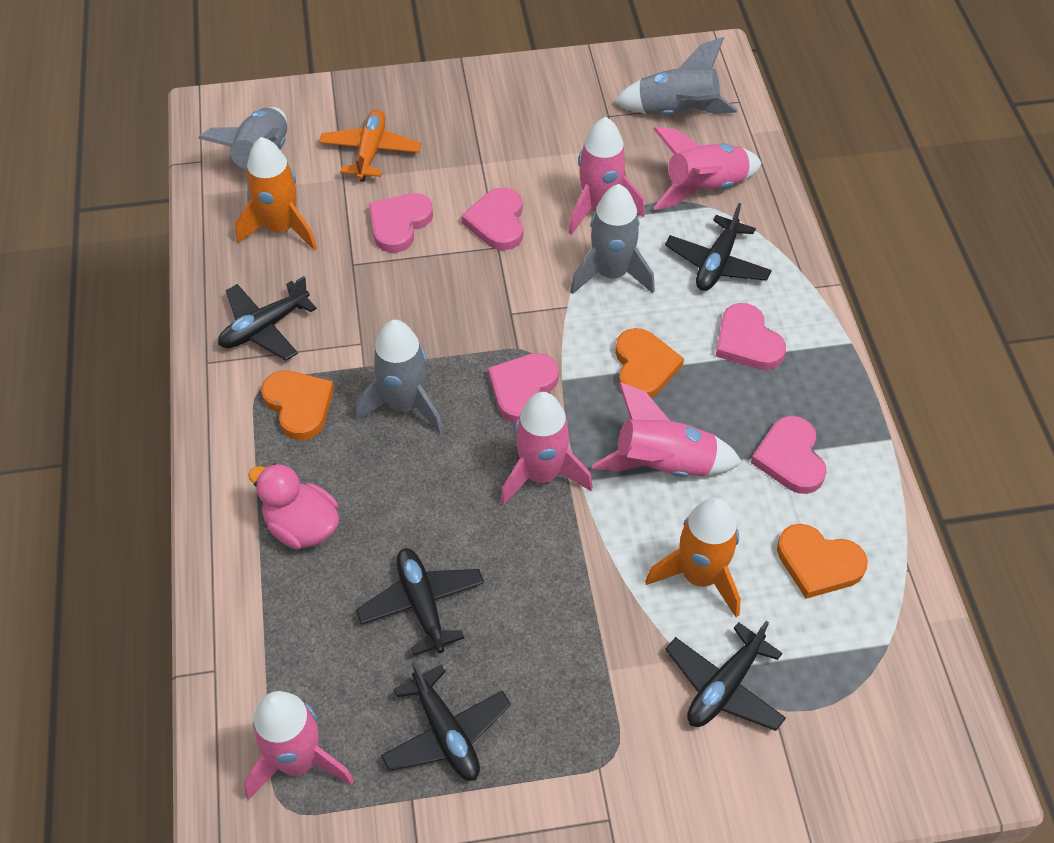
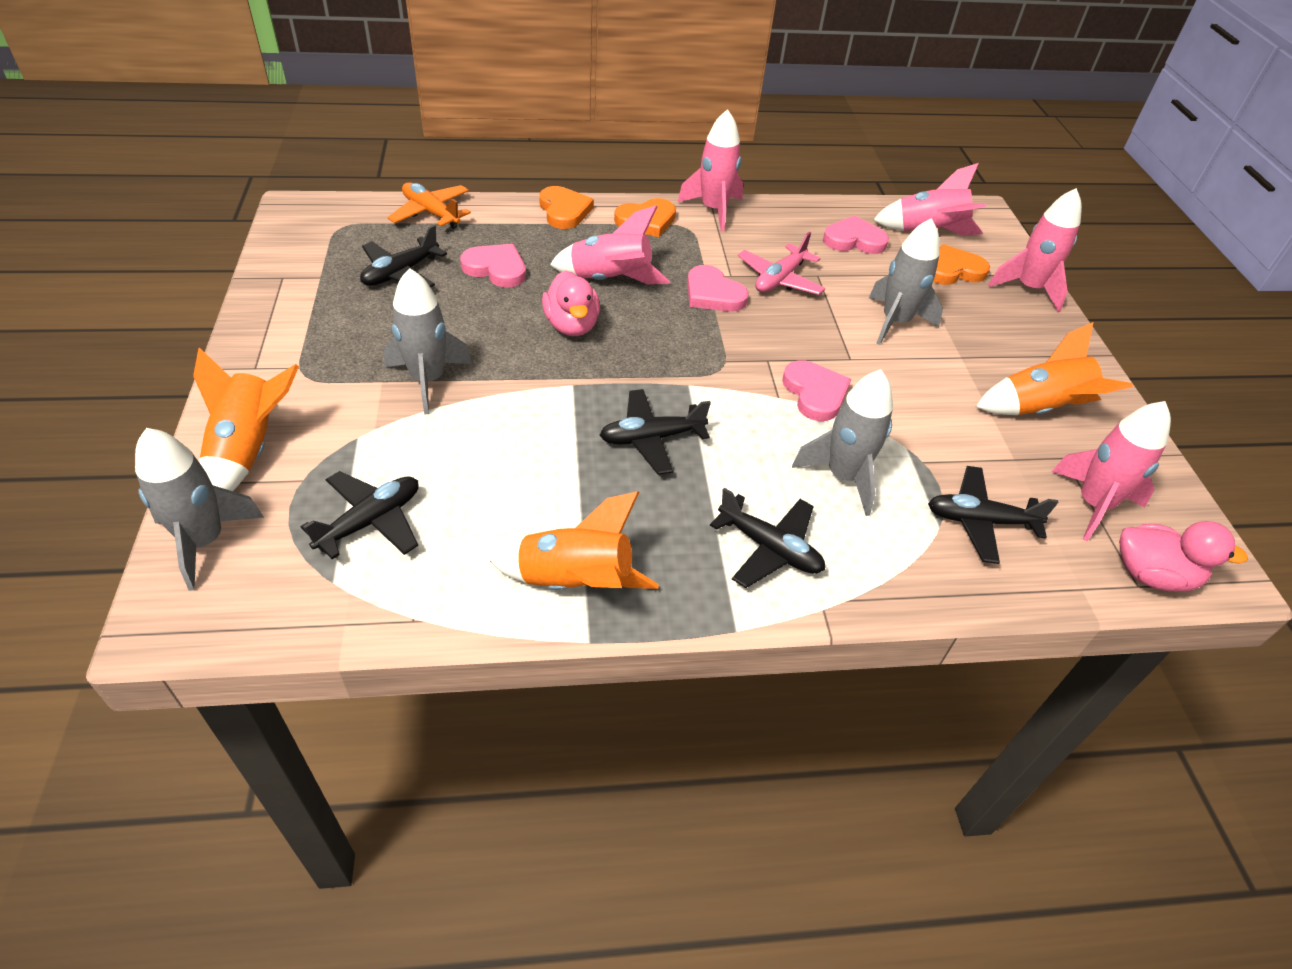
orange rocket: 2 -> 3
pink duck: 1 -> 2
pink heart: 5 -> 4
pink plane: 0 -> 1

